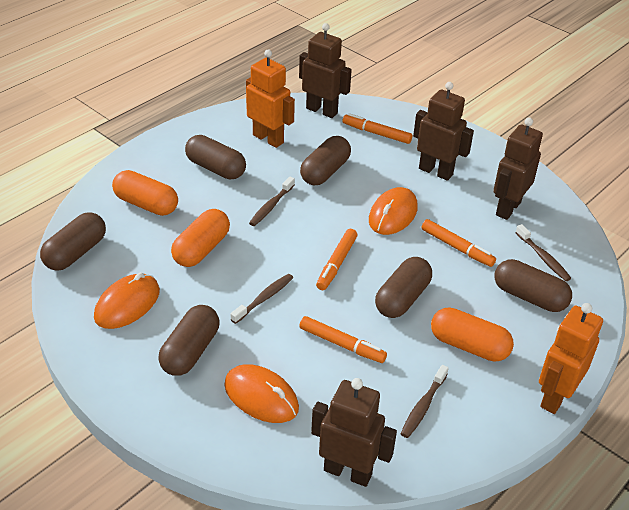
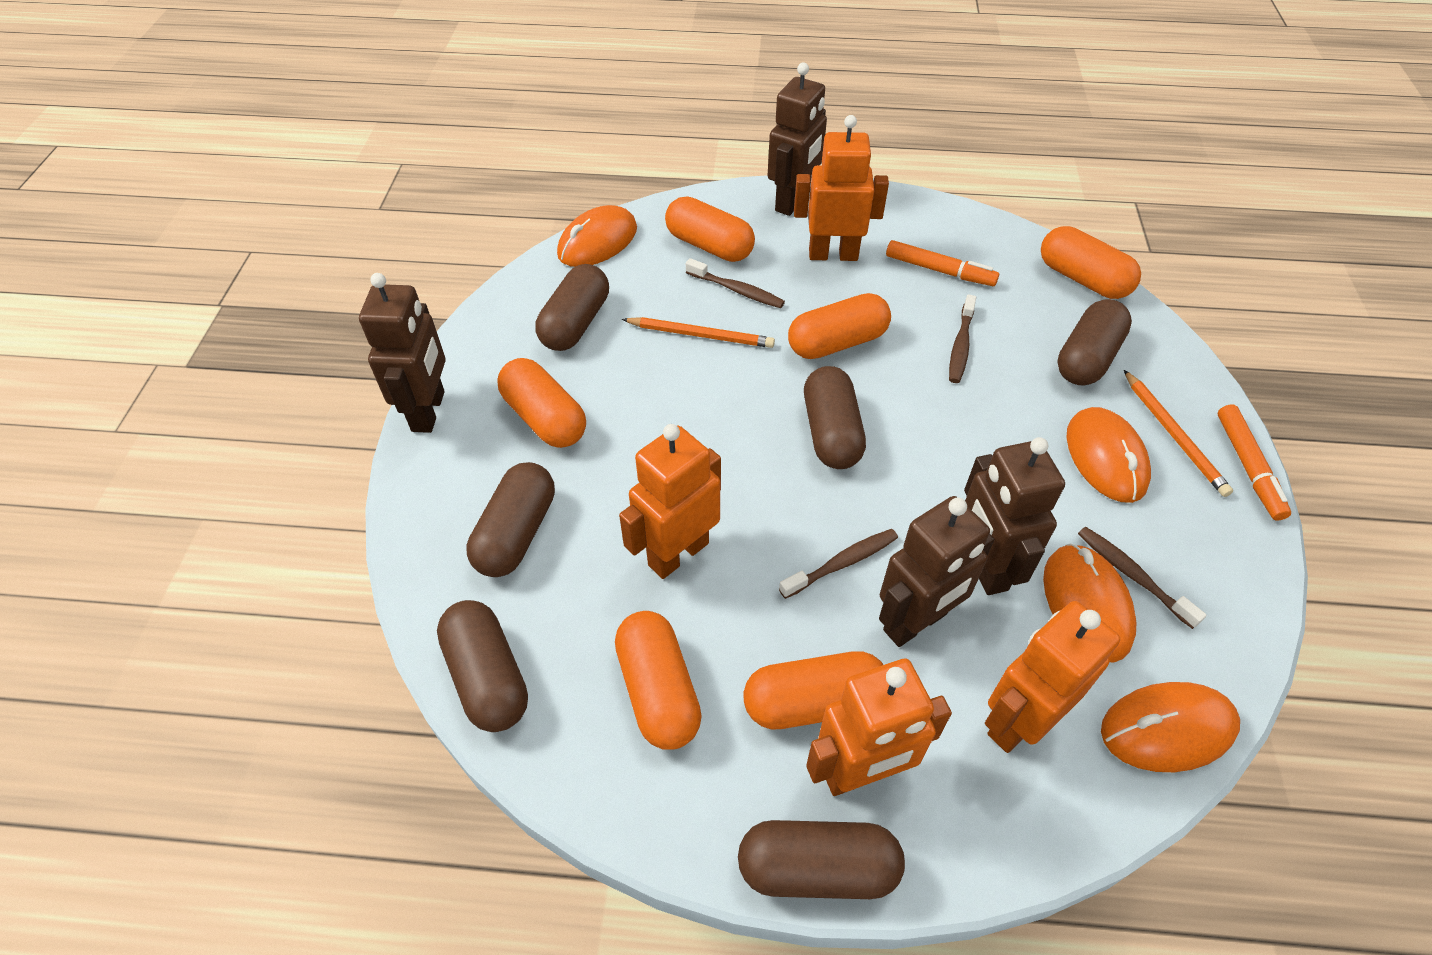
orange capsule: 3 -> 6
orange marker: 4 -> 2
orange mouse: 3 -> 4
orange pencil: 0 -> 2
orange robot: 2 -> 4

